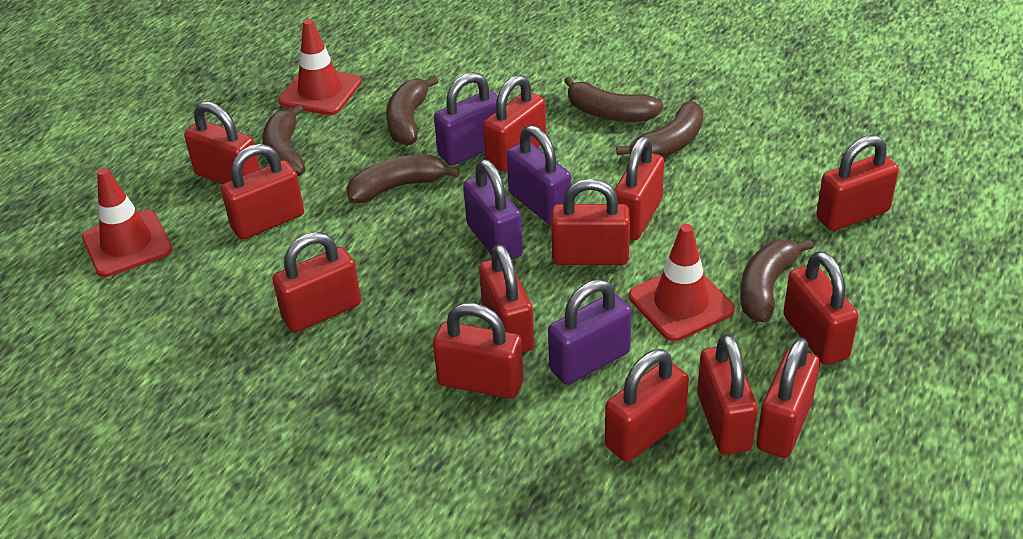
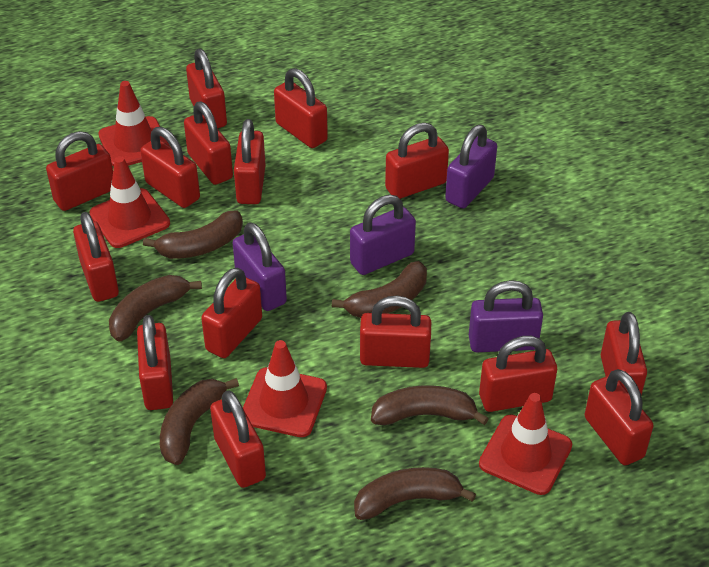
red padlock: 13 -> 15
red traffic cone: 3 -> 4

